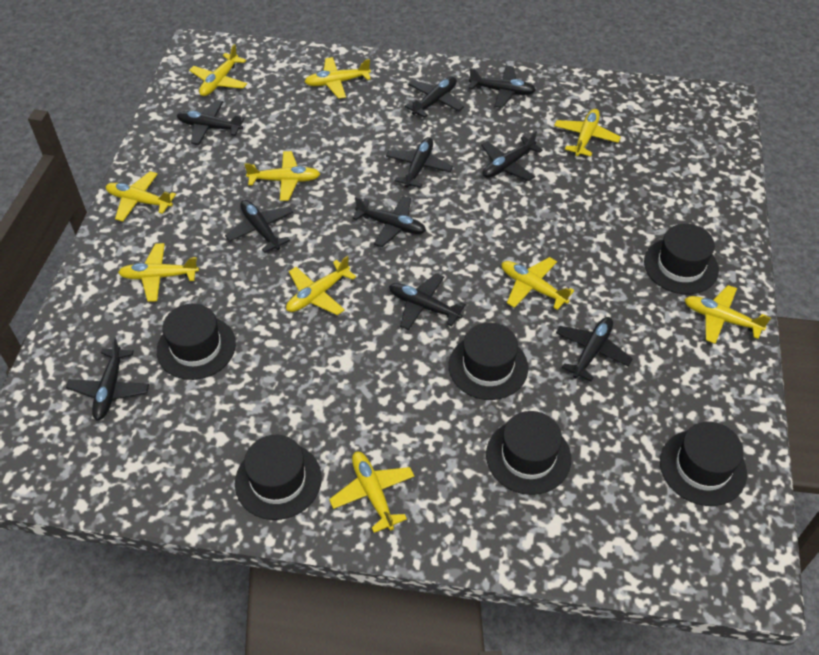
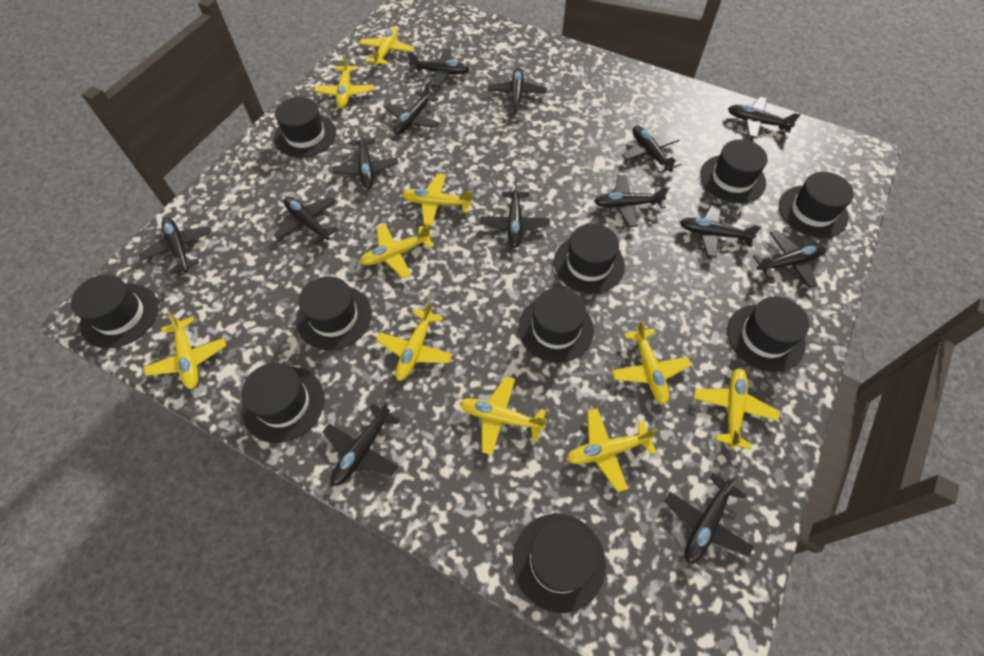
black hat: 6 -> 10
black plane: 10 -> 14

